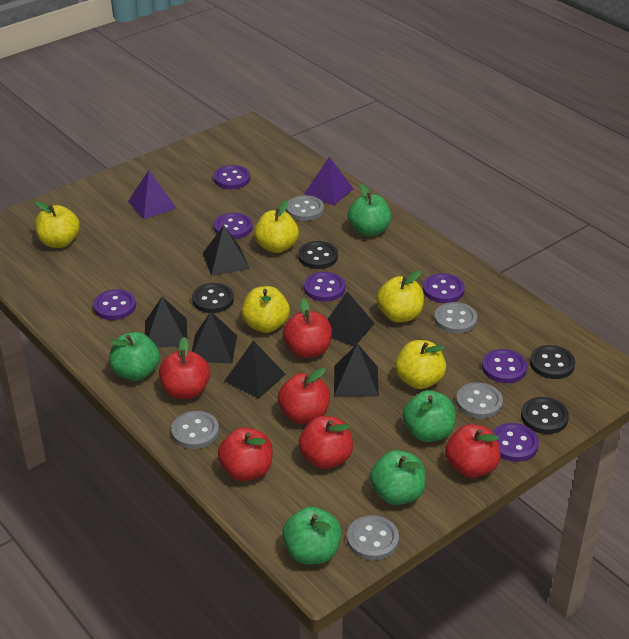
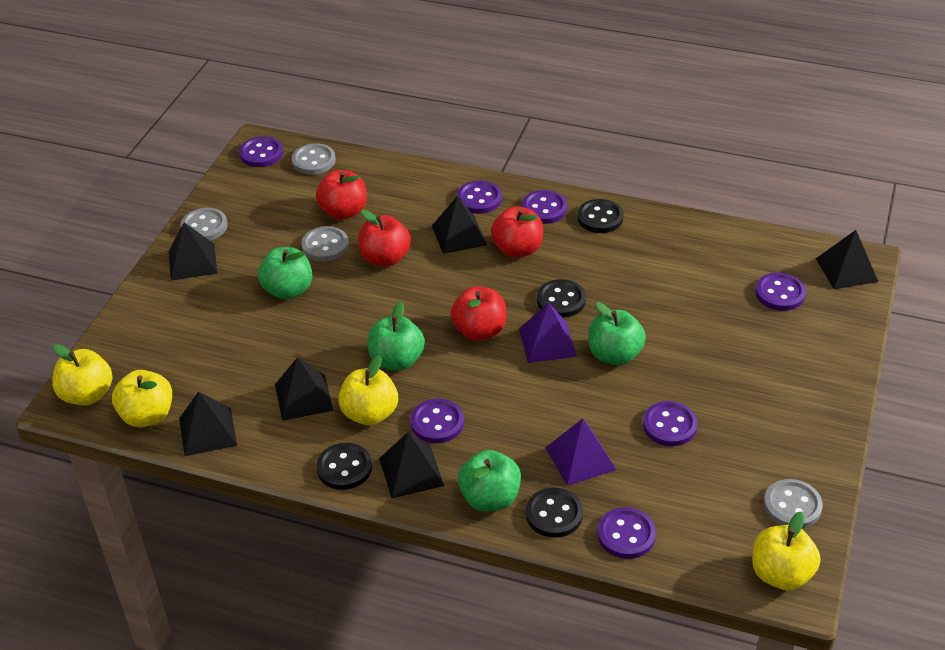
green apple: 5 -> 4
grey button: 5 -> 4
red apple: 6 -> 4
yellow apple: 5 -> 4

